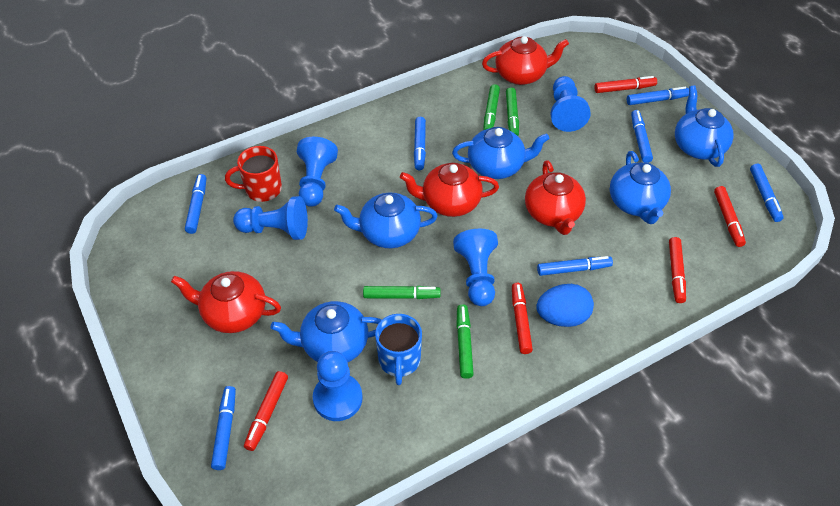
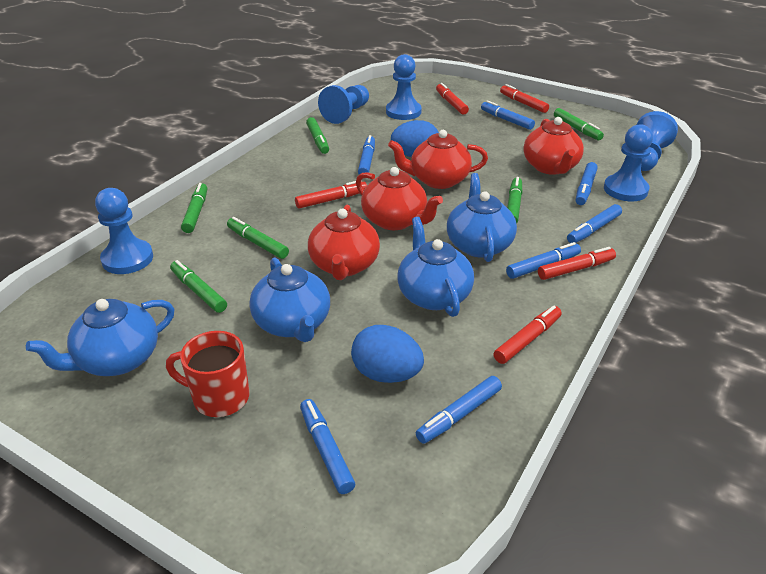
blue egg: 1 -> 2
blue mug: 1 -> 0
blue teapot: 5 -> 4
green marker: 4 -> 6

